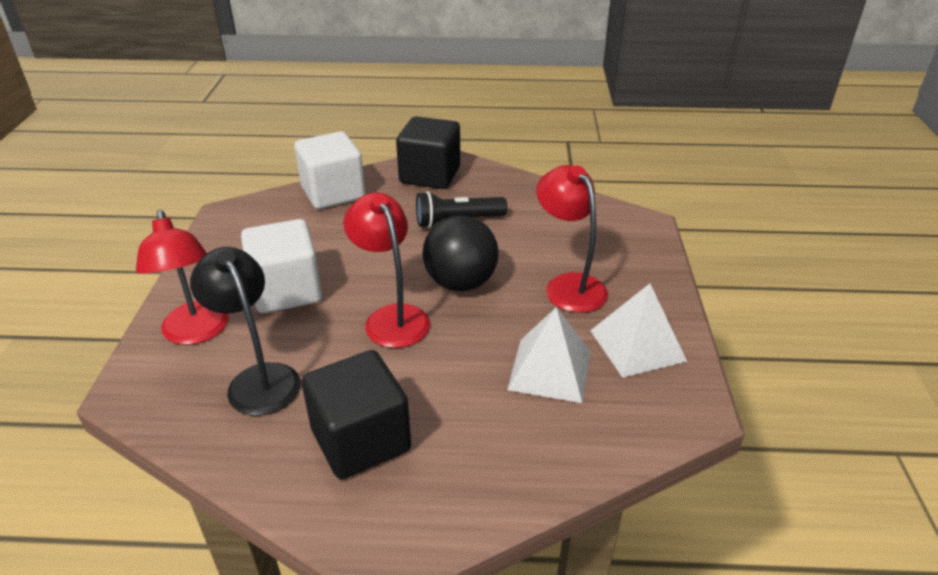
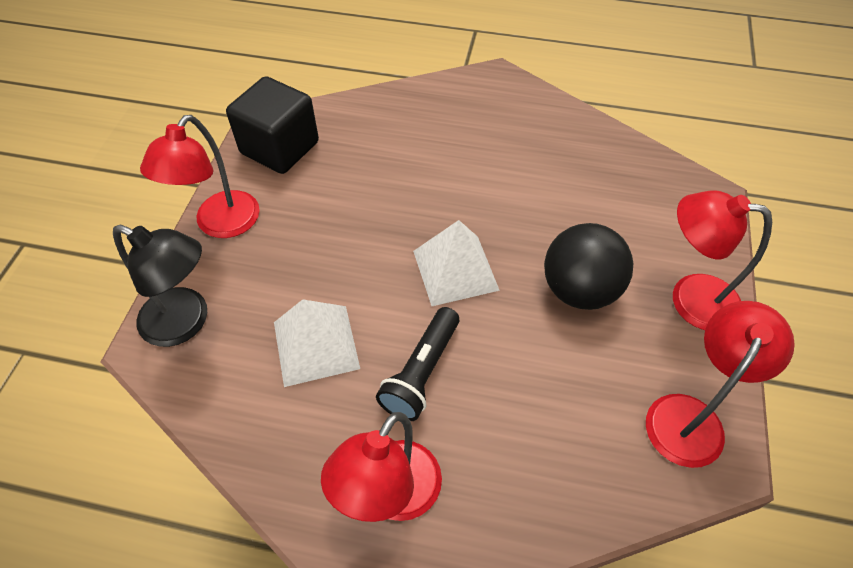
black cube: 2 -> 1
red lamp: 3 -> 4
white cube: 2 -> 0

